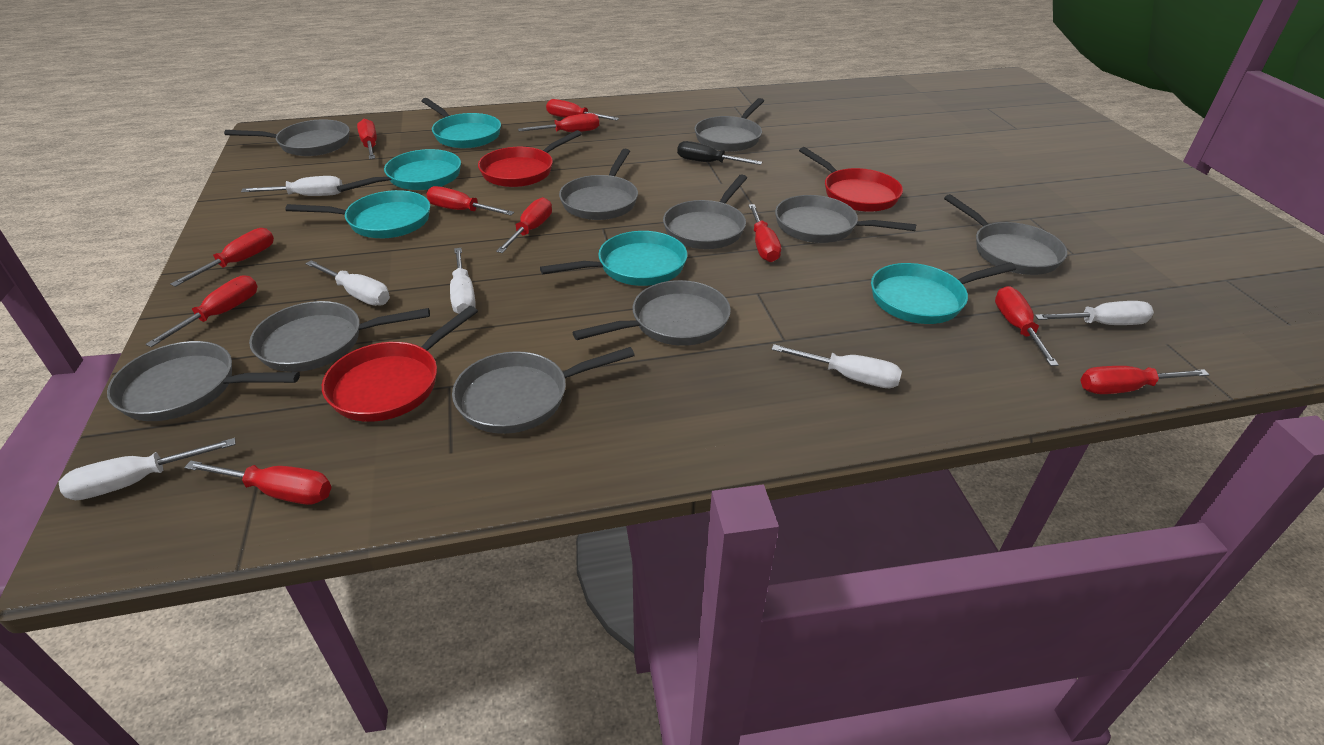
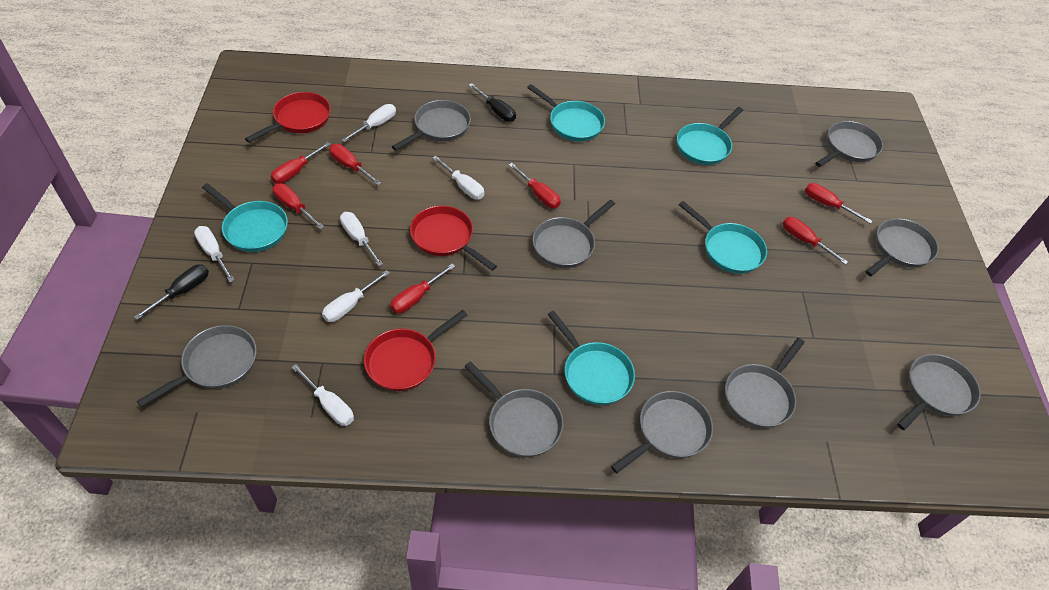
black screwdriver: 1 -> 2
grey pan: 10 -> 9
red screwdriver: 11 -> 7

